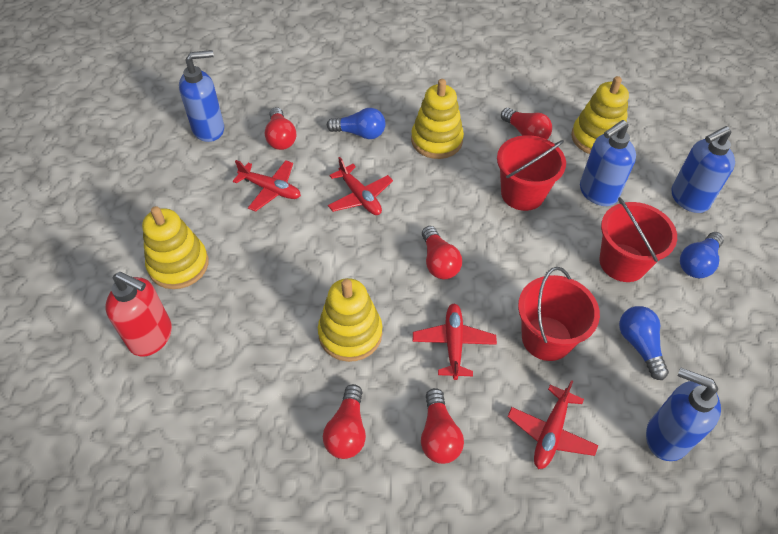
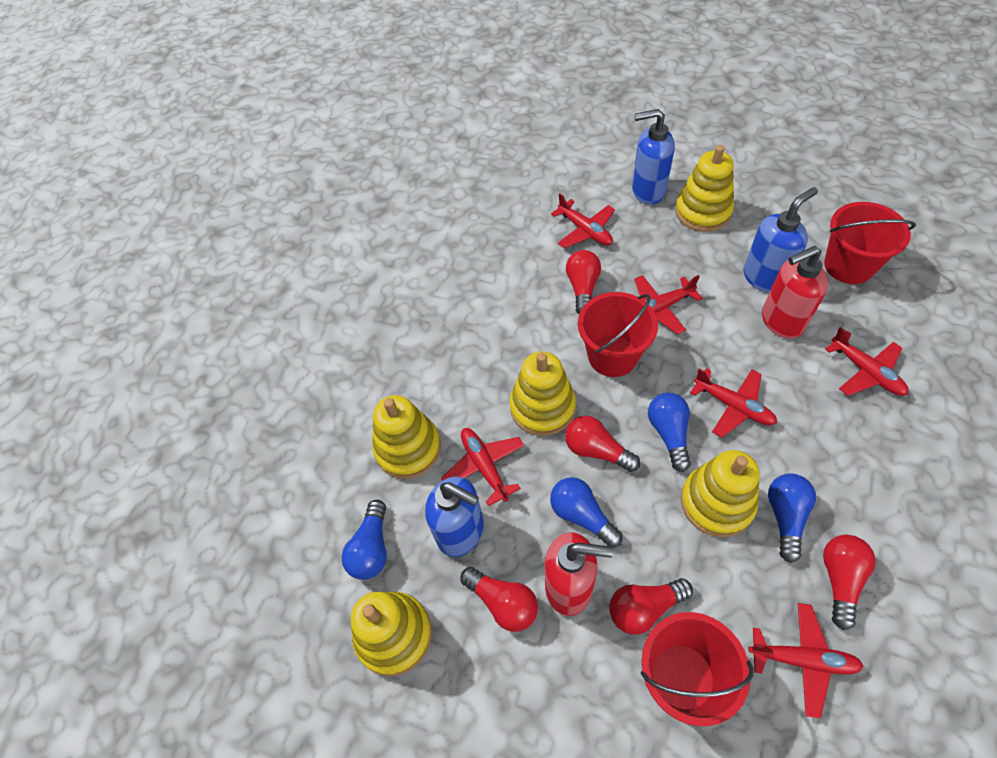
blue light bulb: 3 -> 4
blue soap dispenser: 4 -> 3
red plane: 4 -> 6
red soap dispenser: 1 -> 2
yellow stacking toy: 4 -> 5

